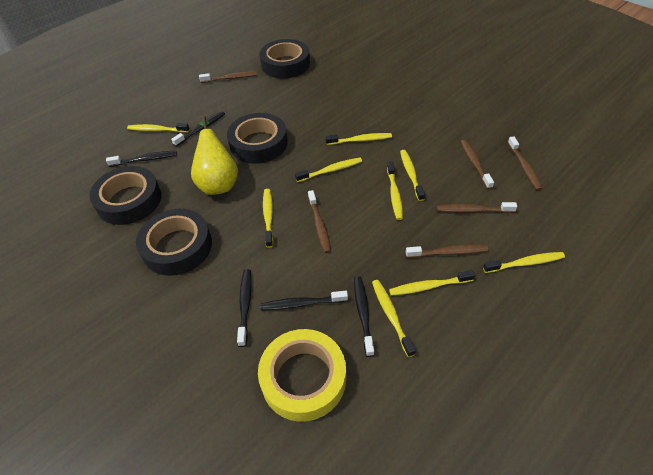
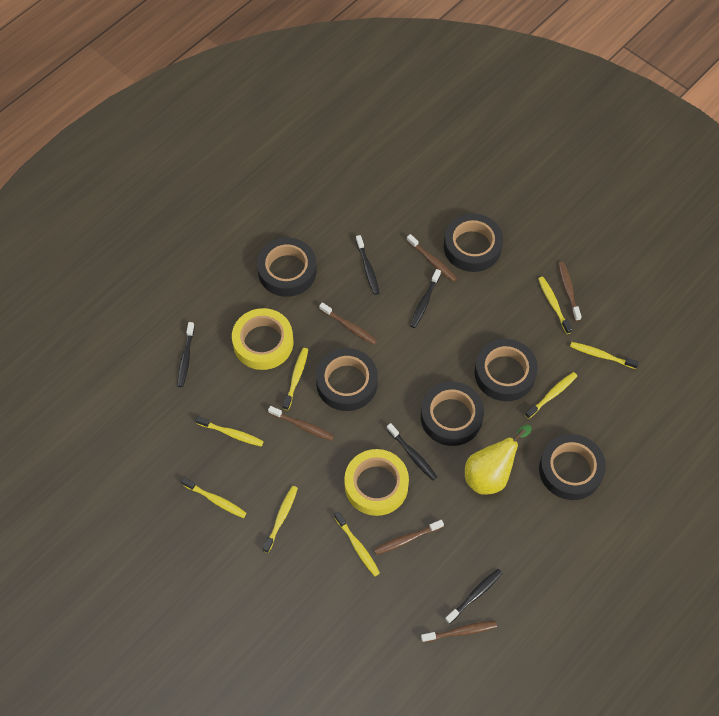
black tape: 4 -> 6
yellow tape: 1 -> 2
yellow toothbrush: 9 -> 8

